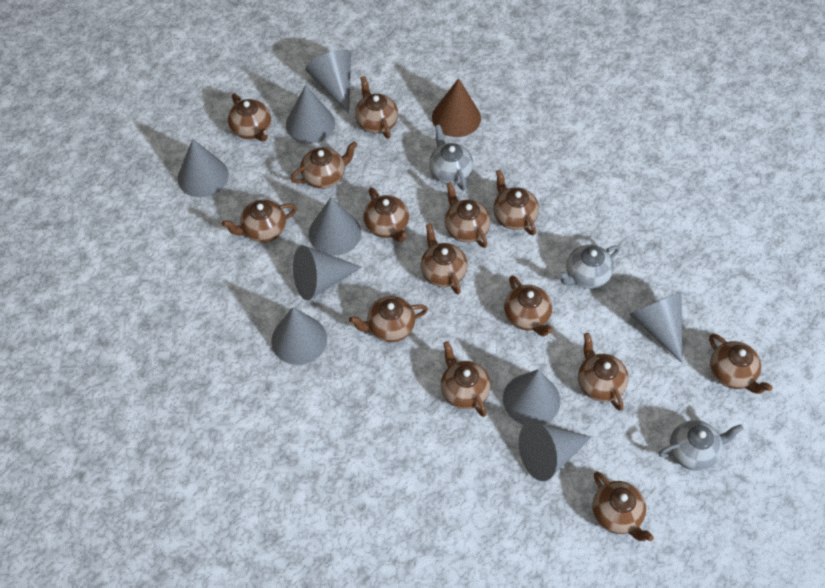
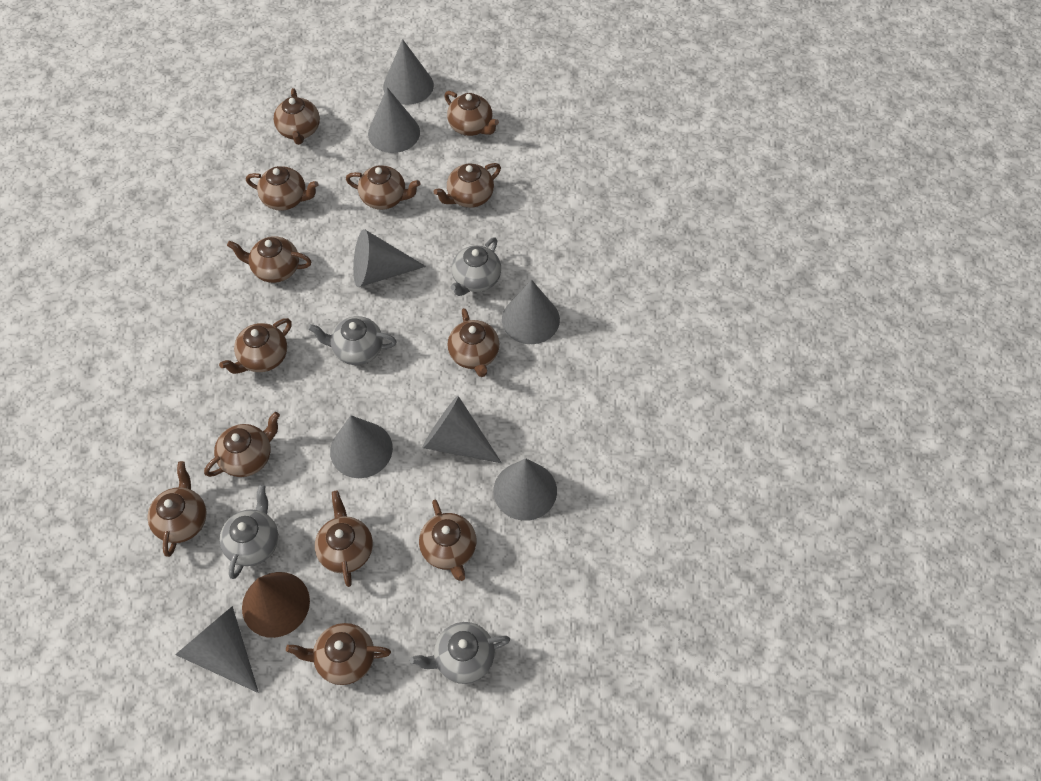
brown teapot: 14 -> 13
grey cone: 9 -> 8
grey teapot: 3 -> 4

